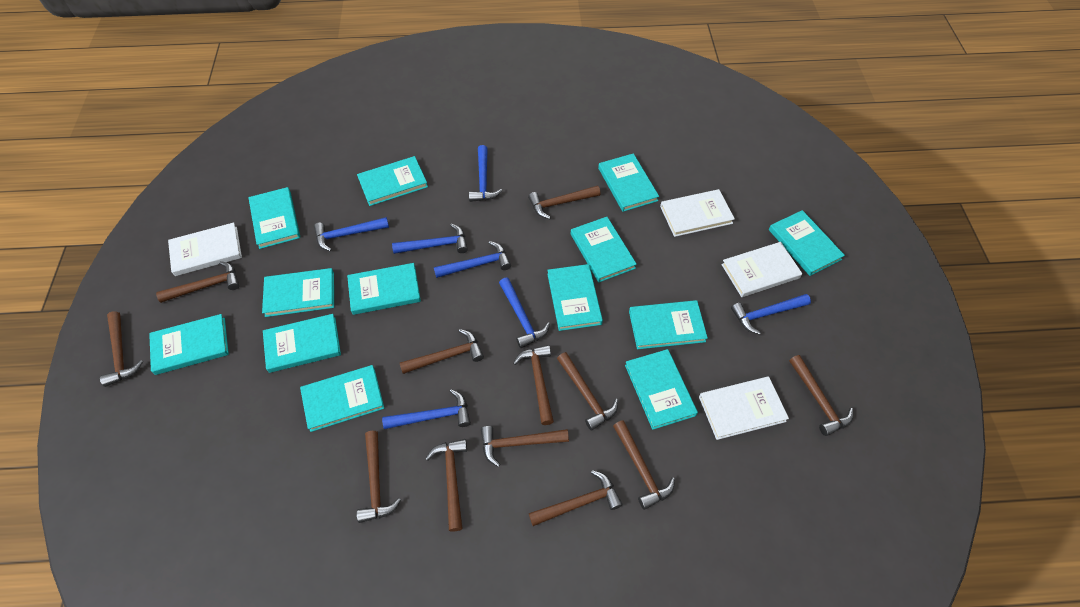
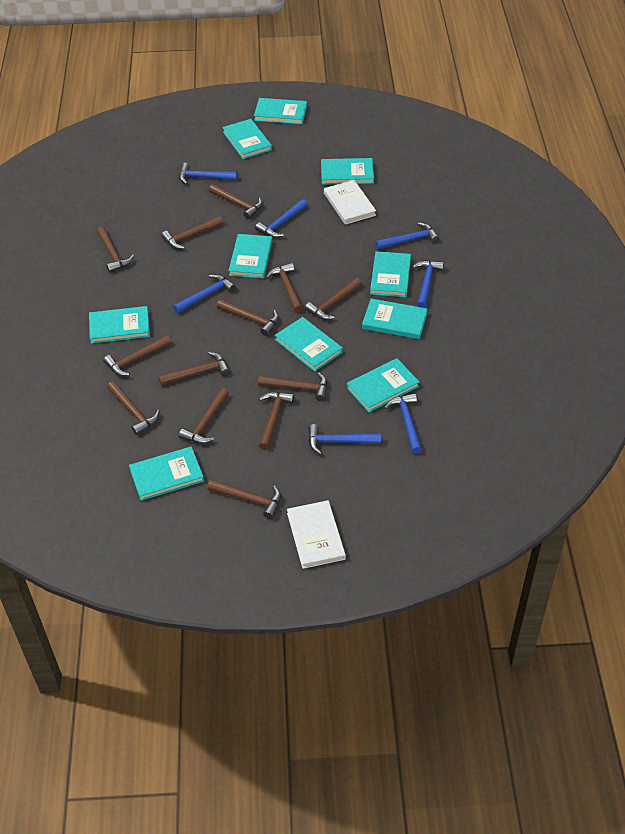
brown hammer: 12 -> 13
turquoise book: 13 -> 10
white book: 4 -> 2

